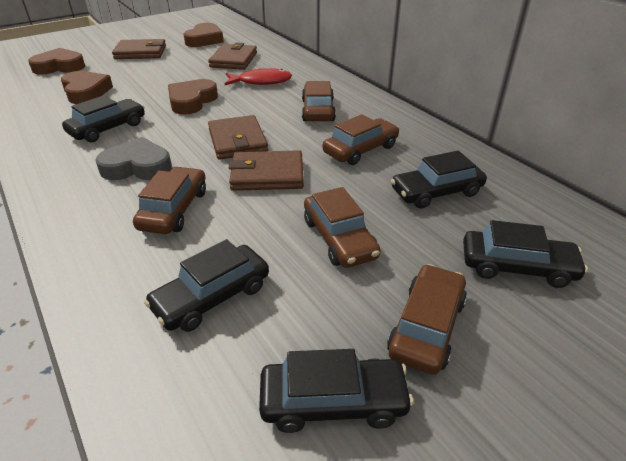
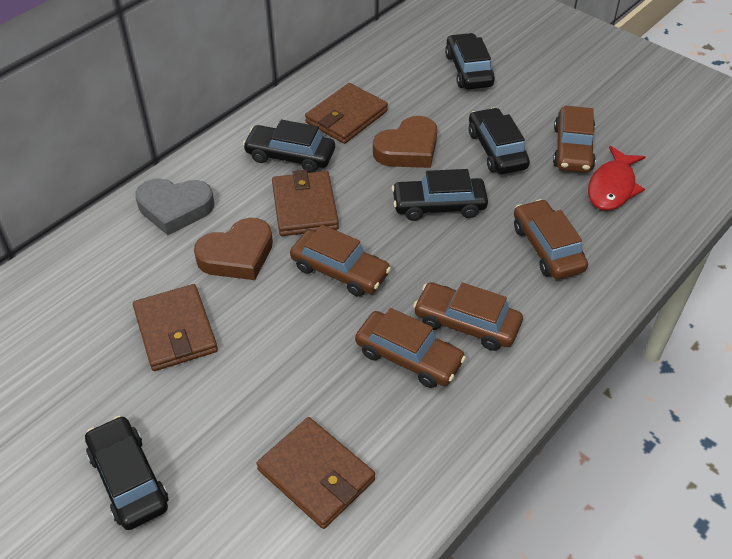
brown heart: 4 -> 2

